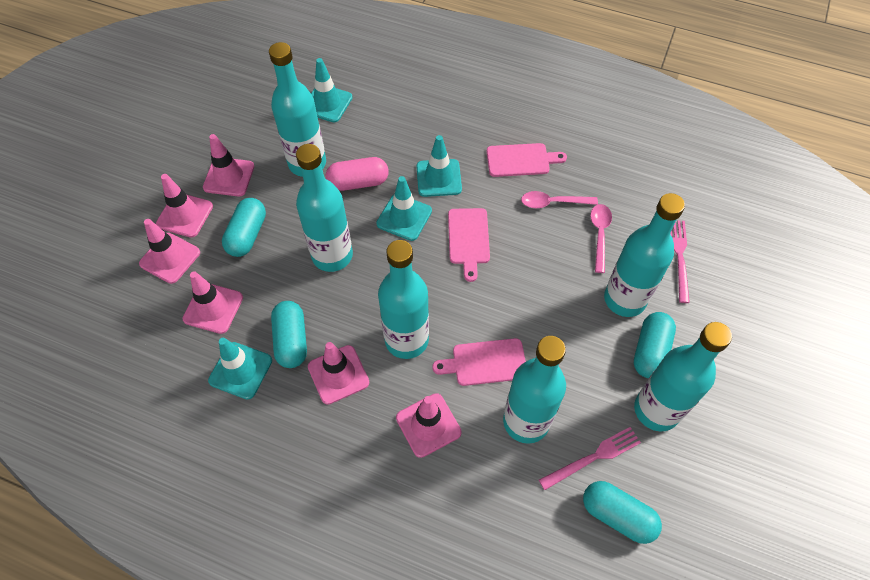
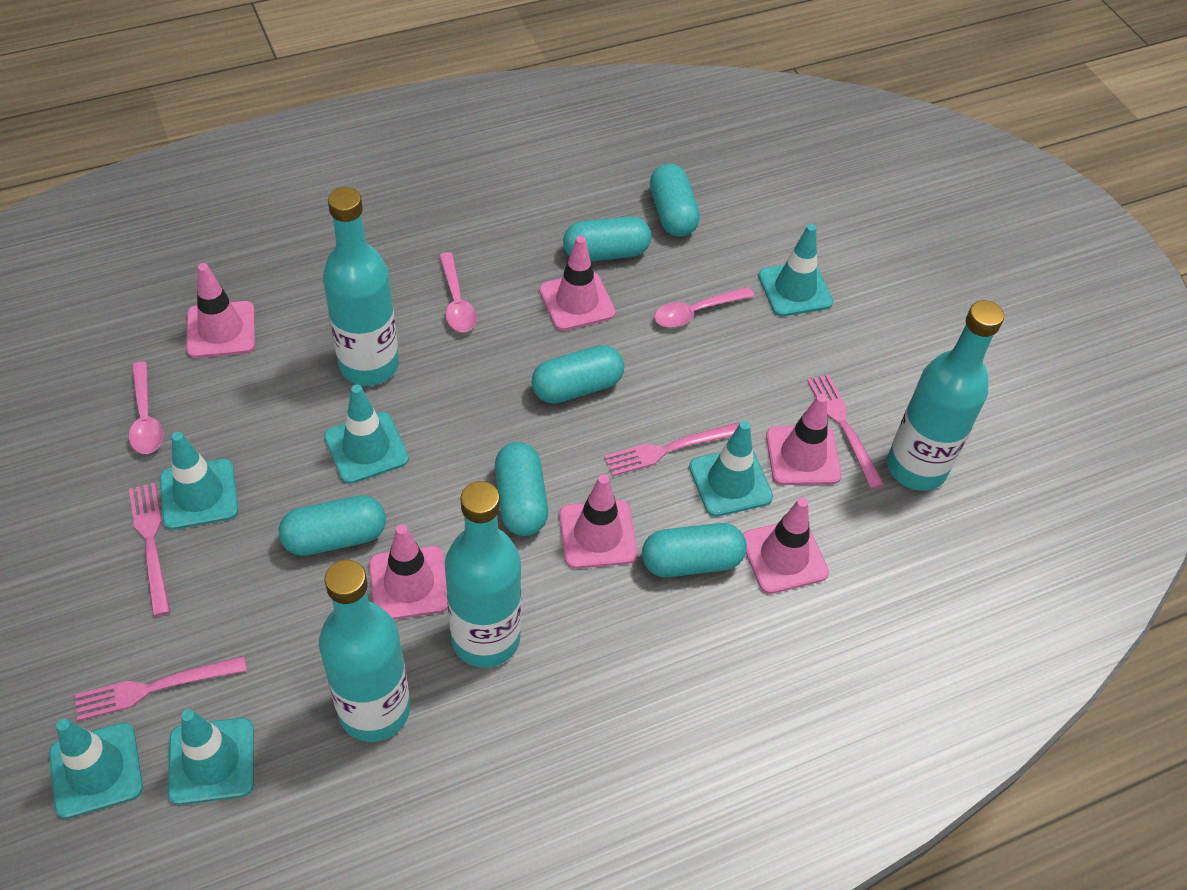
pink capsule: 1 -> 0
pink cutting board: 3 -> 0
pink fork: 2 -> 4
pink spoon: 2 -> 3
turquoise bottle: 6 -> 4
turquoise capsule: 4 -> 6
turquoise traffic cone: 4 -> 6

